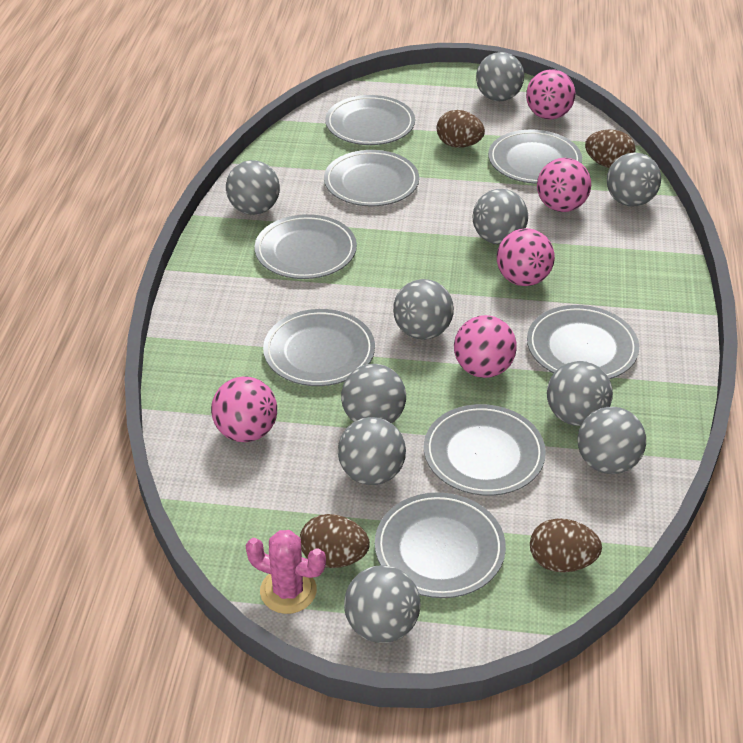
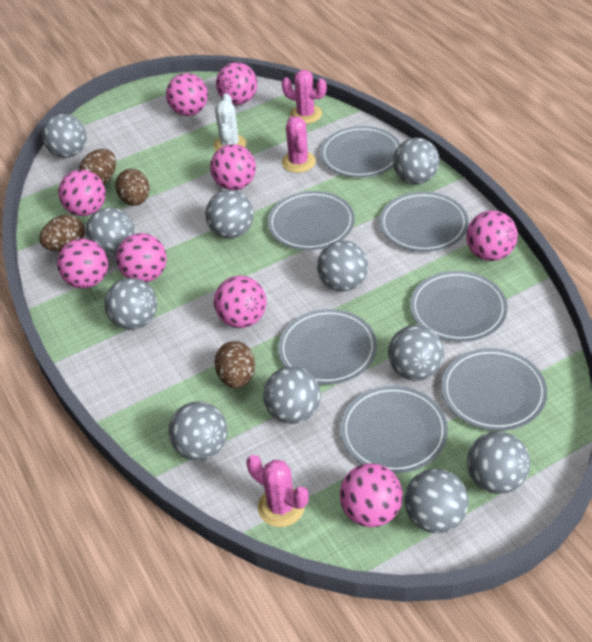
grey ball: 10 -> 11
grey plate: 8 -> 7
pink ball: 5 -> 9
pink cactus: 1 -> 3
white cactus: 0 -> 1

